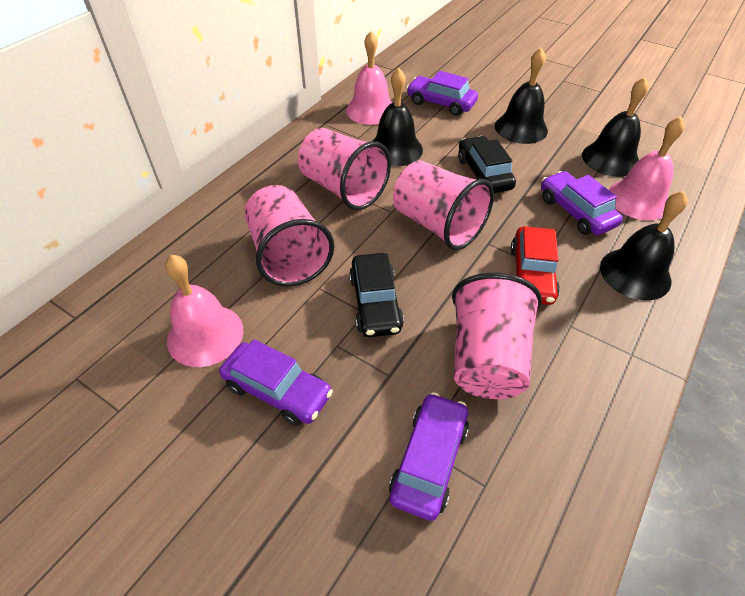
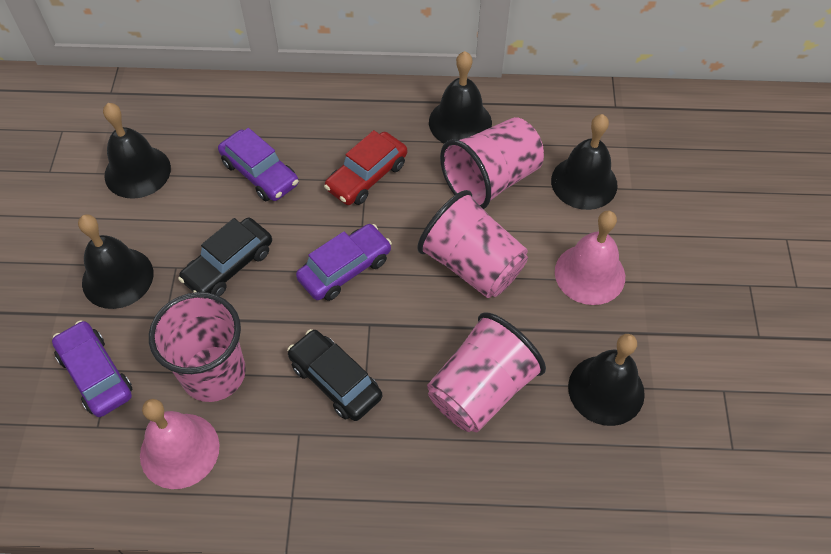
black bell: 4 -> 5
pink bell: 3 -> 2
purple car: 4 -> 3

